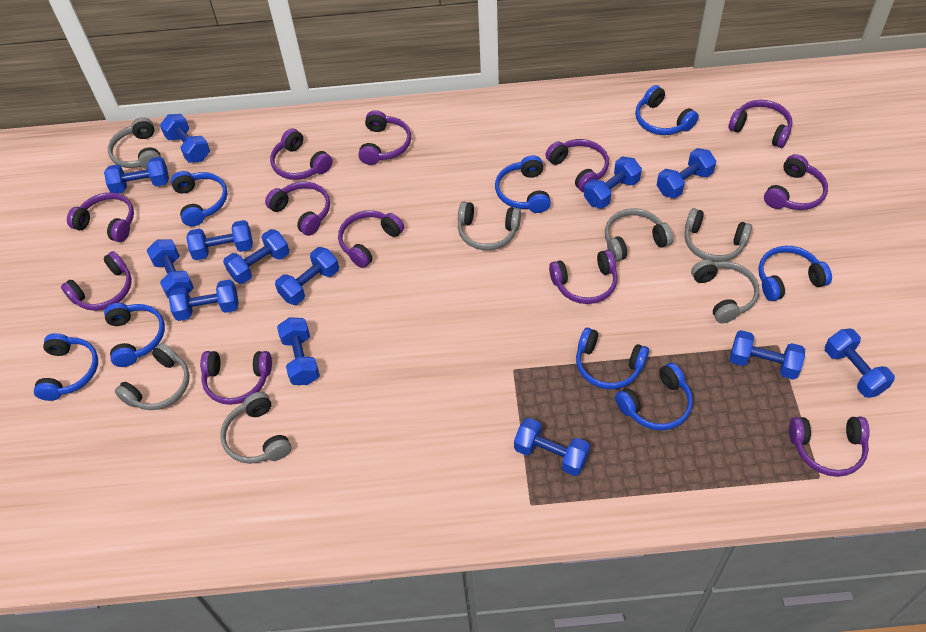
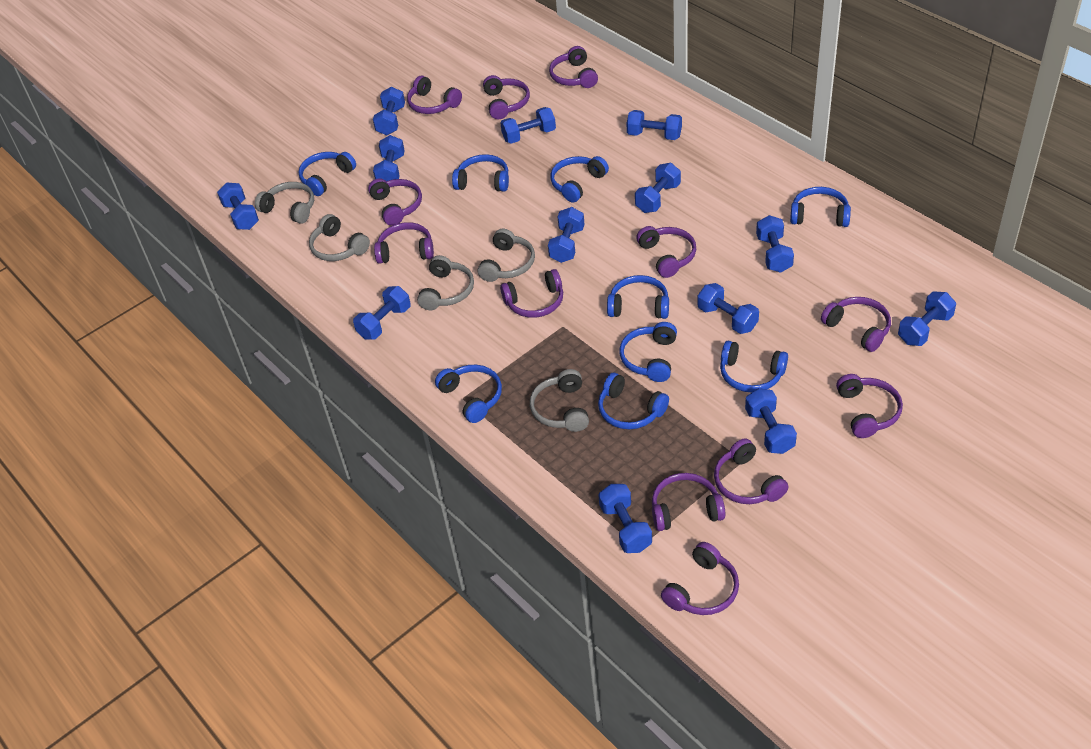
blue headphones: 8 -> 9
grey headphones: 7 -> 5

